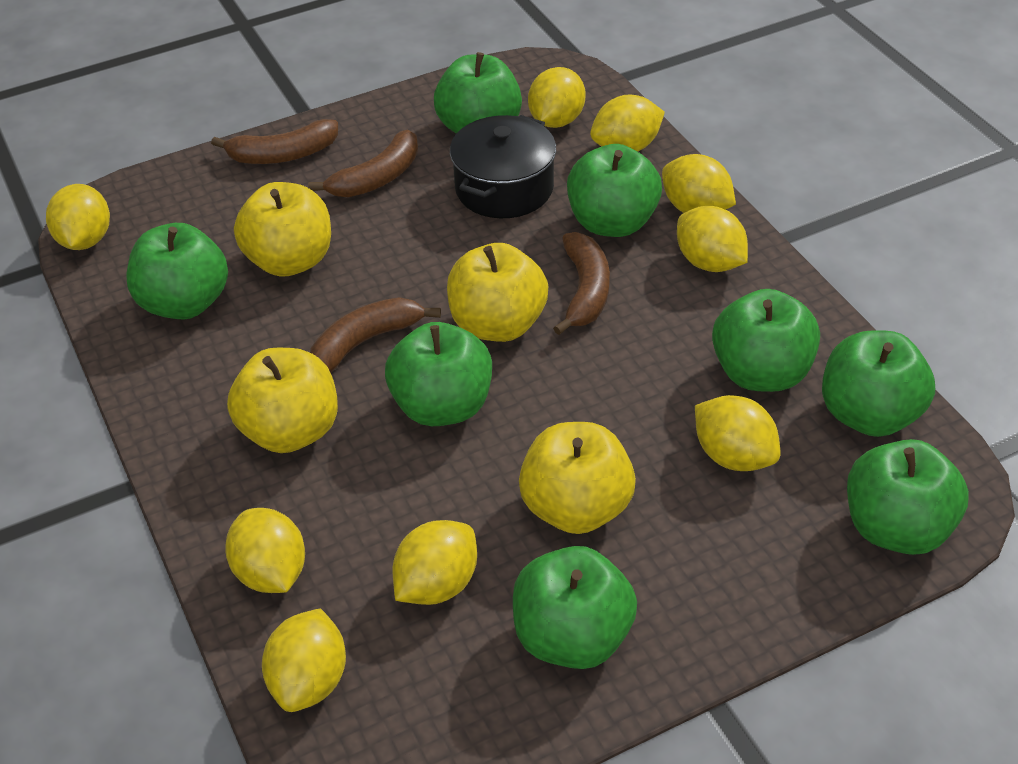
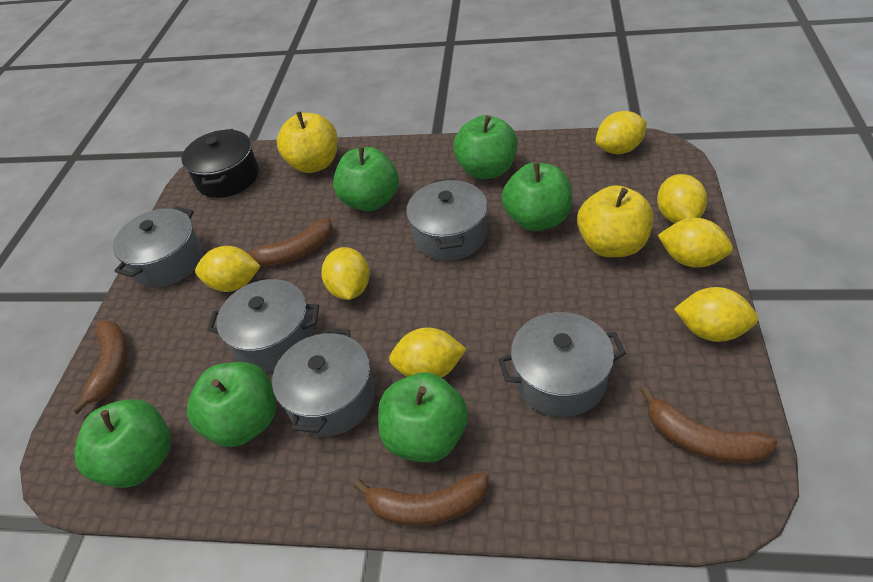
green apple: 8 -> 6
grey pot: 0 -> 5
yellow apple: 4 -> 2
yellow lemon: 9 -> 7

